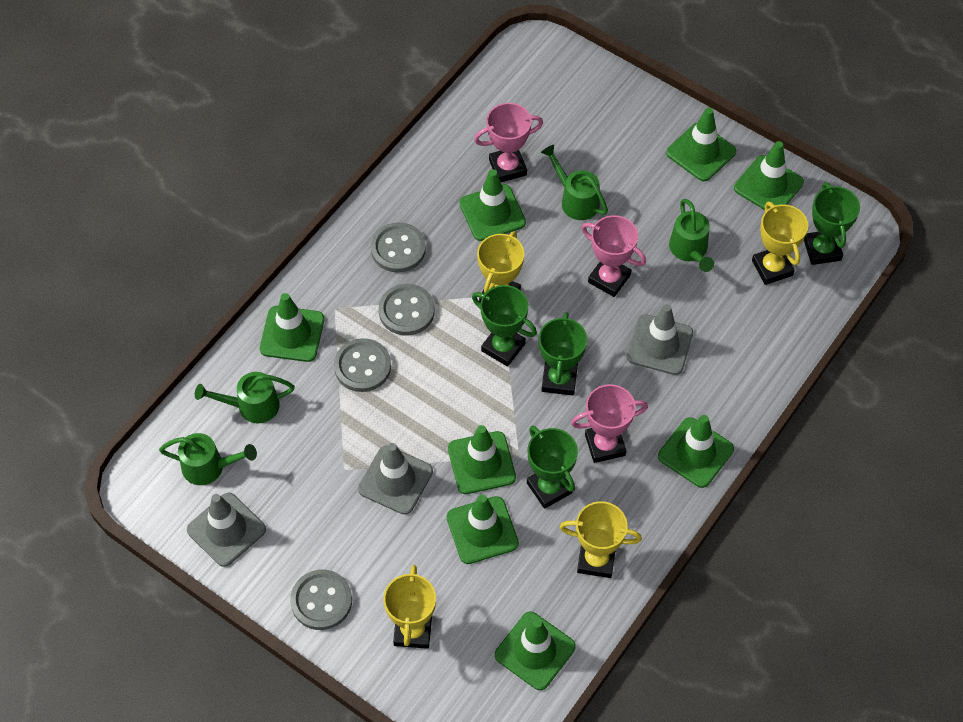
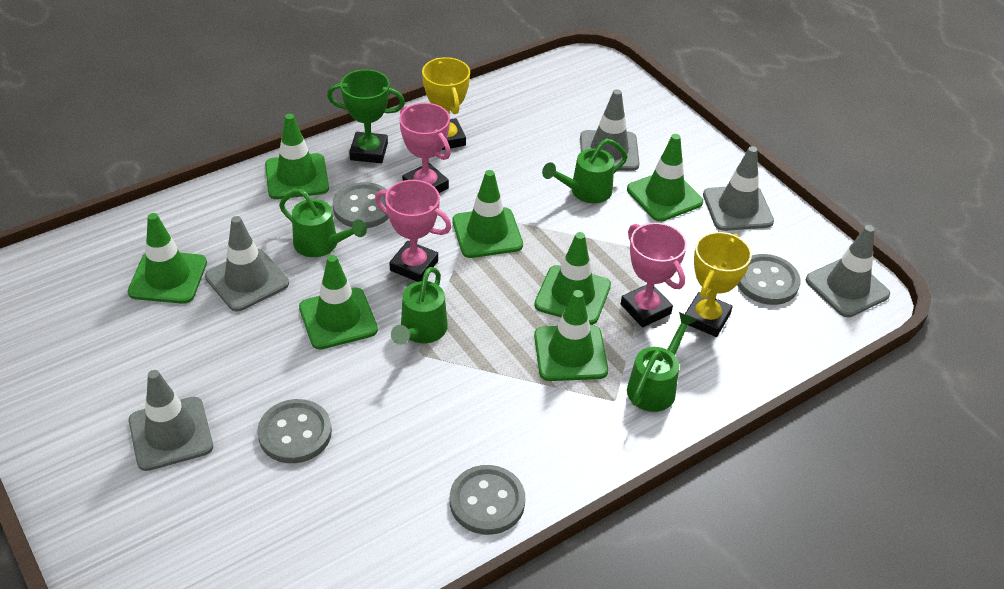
green traffic cone: 8 -> 7
green trophy: 4 -> 1
grey traffic cone: 3 -> 5
yellow trophy: 4 -> 2

